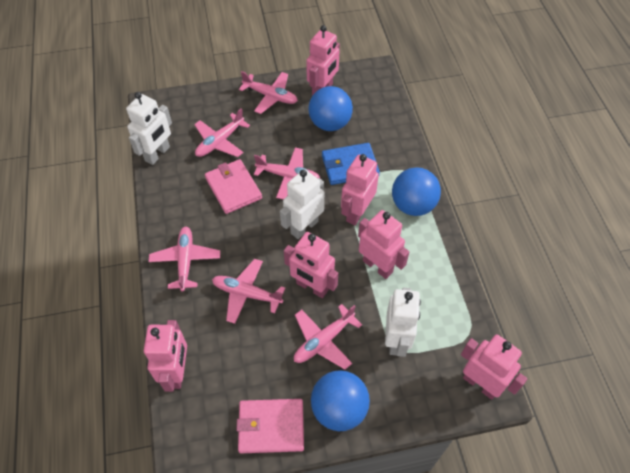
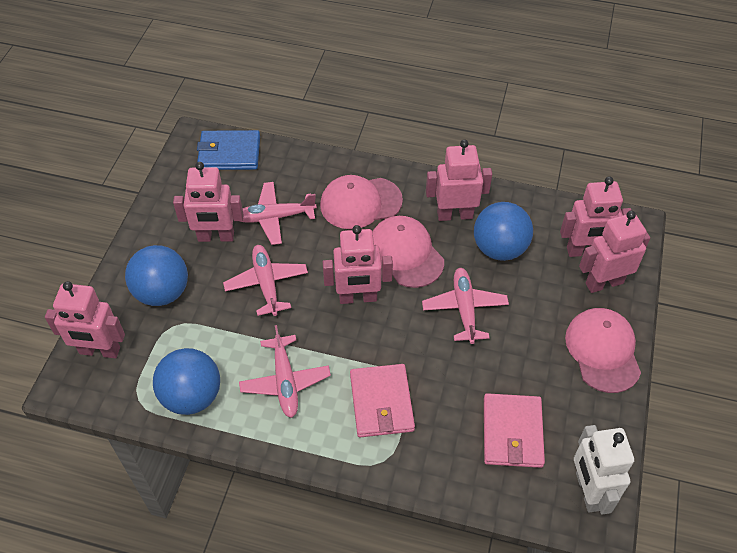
pink cap: 0 -> 3
pink plane: 6 -> 4
white robot: 3 -> 1

